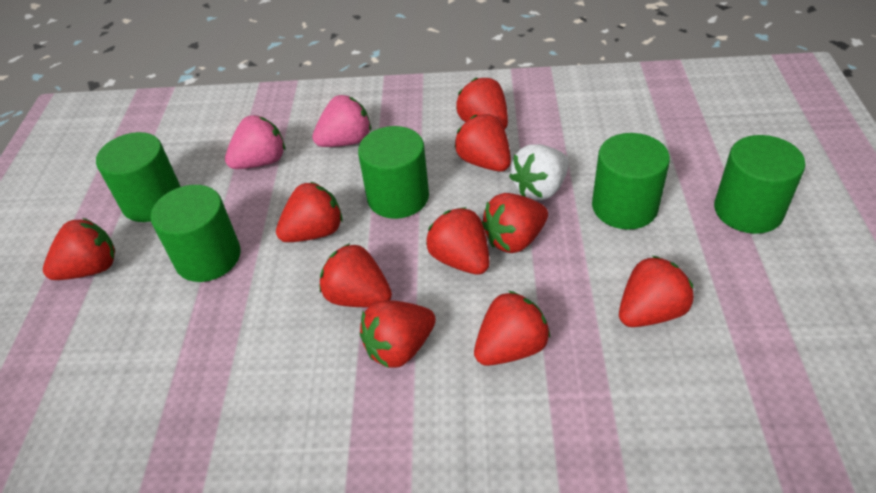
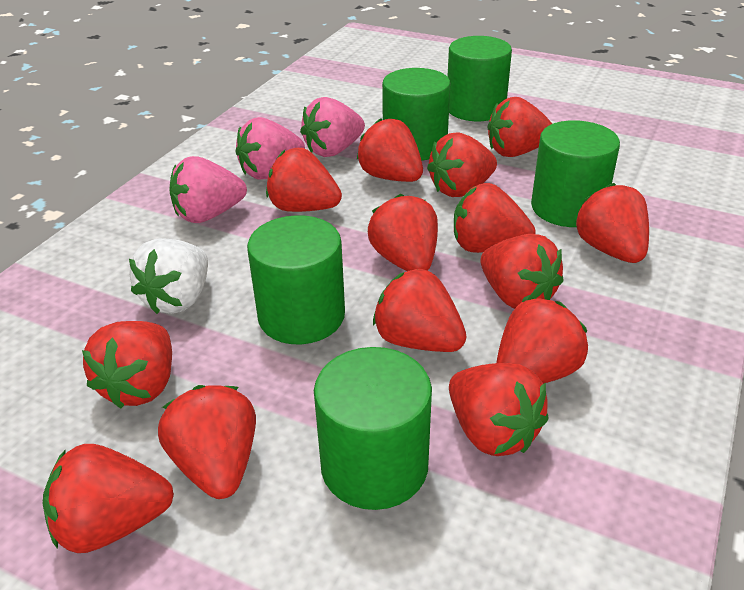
pink strawberry: 2 -> 3
red strawberry: 10 -> 14

